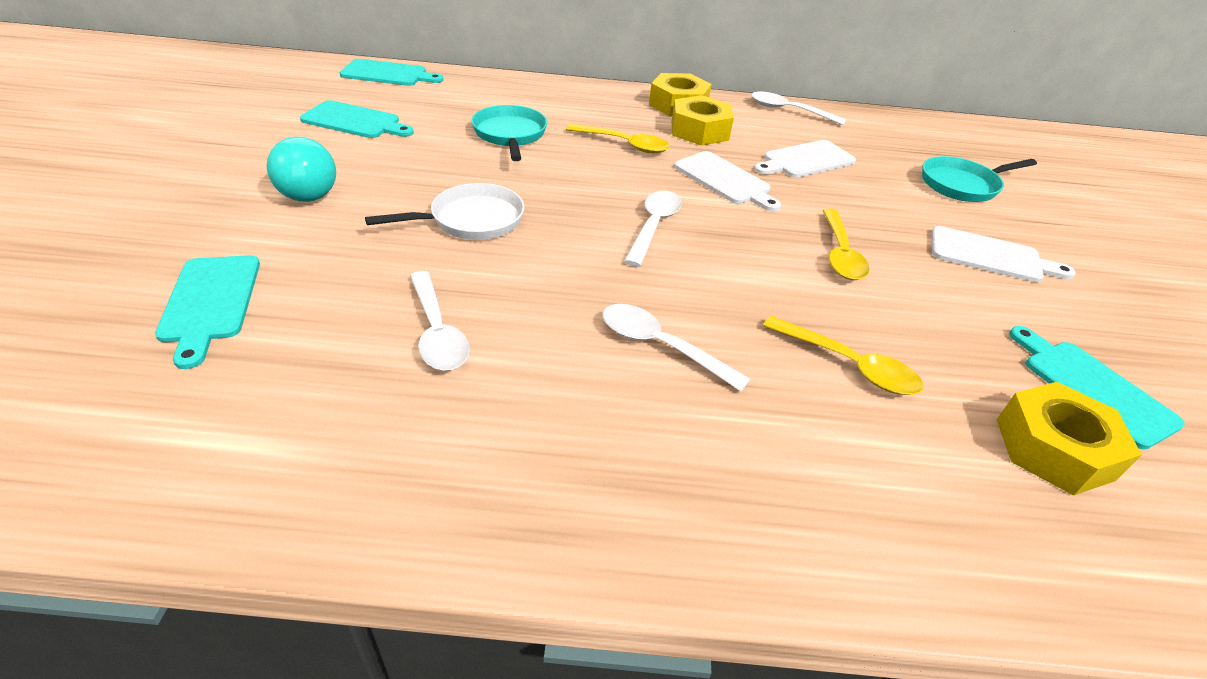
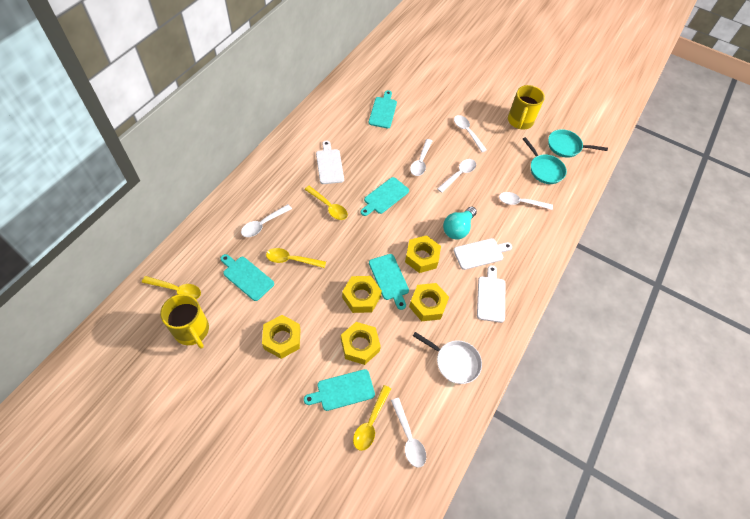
turquoise cutting board: 4 -> 5
white spoon: 4 -> 6
yellow mug: 0 -> 2
yellow nut: 3 -> 5
yellow spoon: 3 -> 4

